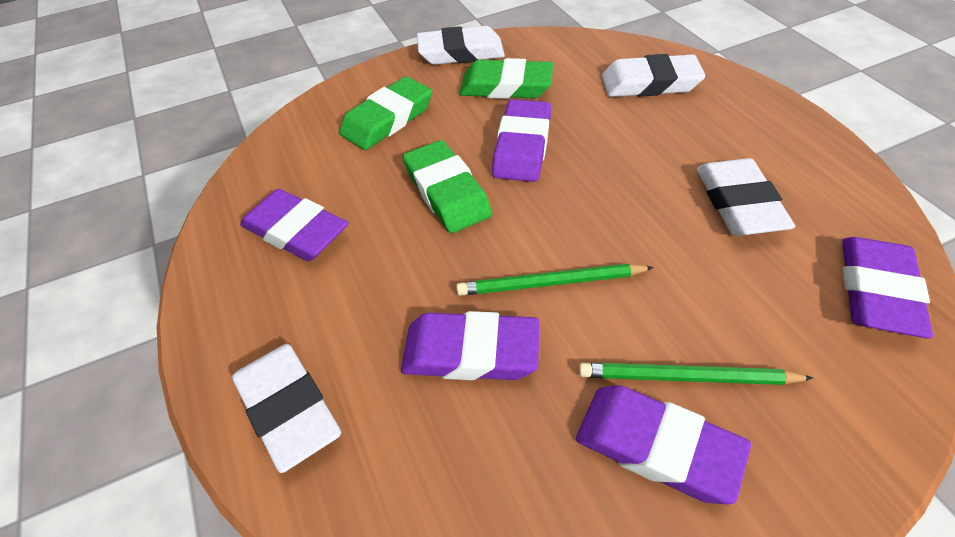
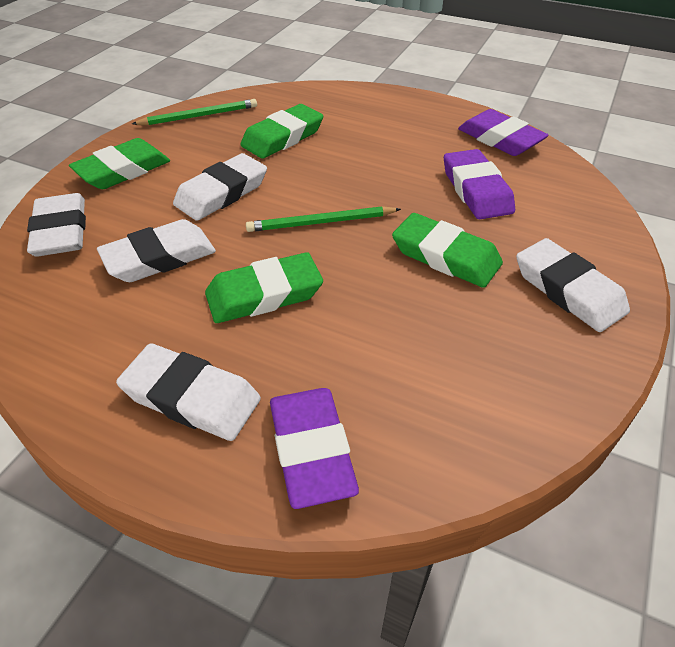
green eraser: 3 -> 4
purple eraser: 5 -> 3
white eraser: 4 -> 5

